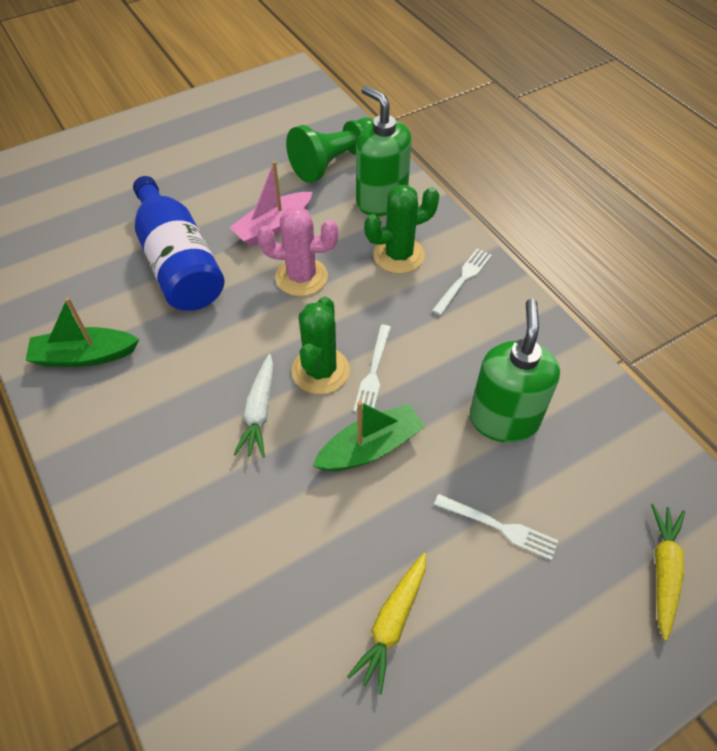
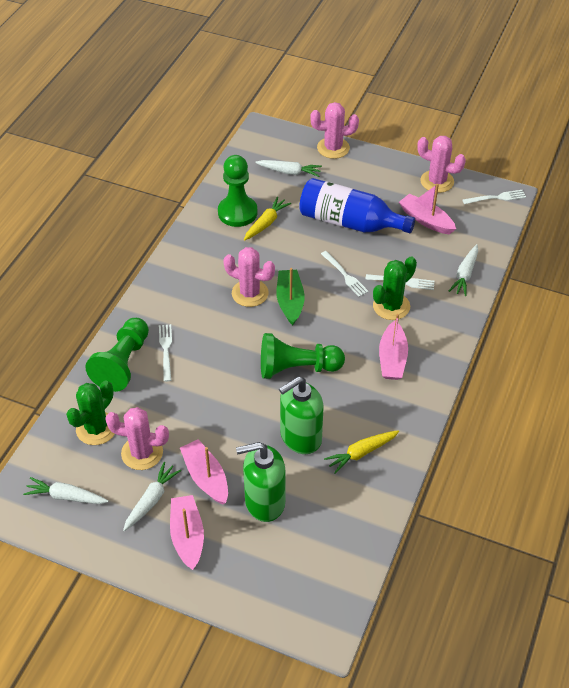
green boat: 2 -> 1
green pawn: 1 -> 3
pink boat: 1 -> 4
pink cactus: 1 -> 4
white carrot: 1 -> 4
white fork: 3 -> 4

